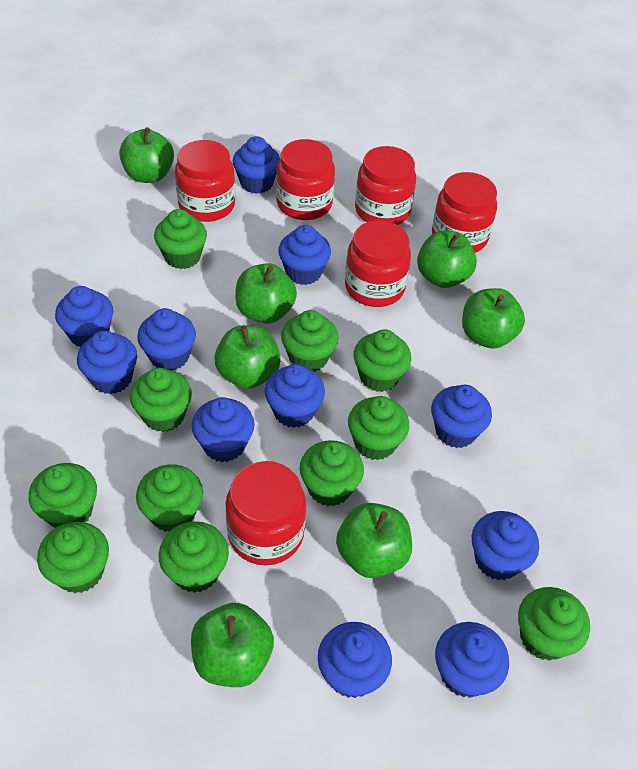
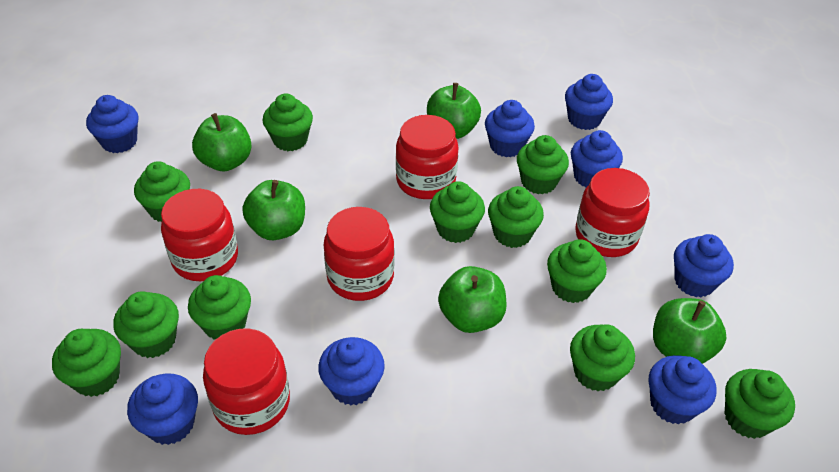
blue cupcake: 11 -> 8
green apple: 7 -> 5
red jar: 6 -> 5

